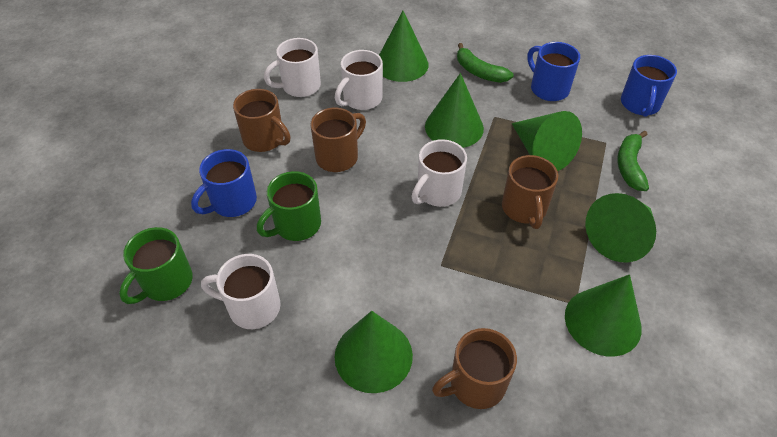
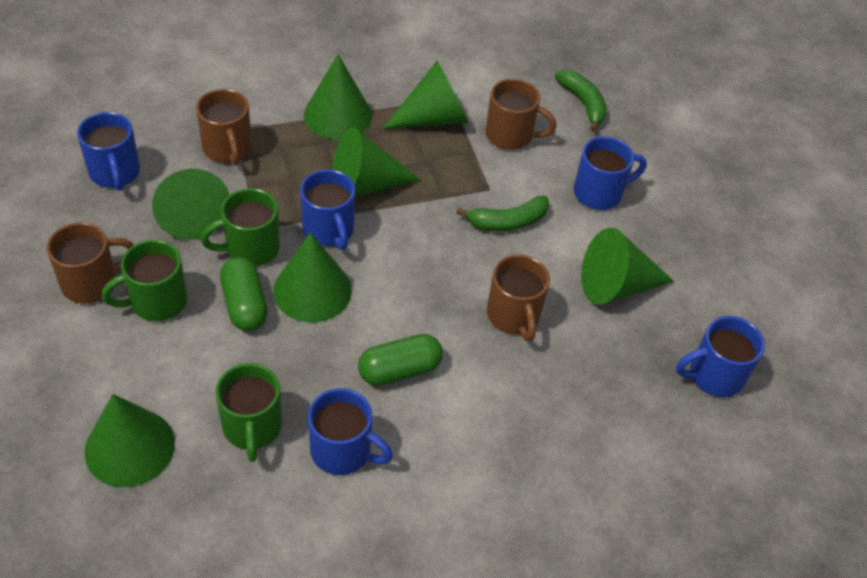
blue mug: 3 -> 5
green capsule: 0 -> 2
green cone: 6 -> 7
green mug: 2 -> 3
white mug: 4 -> 0

